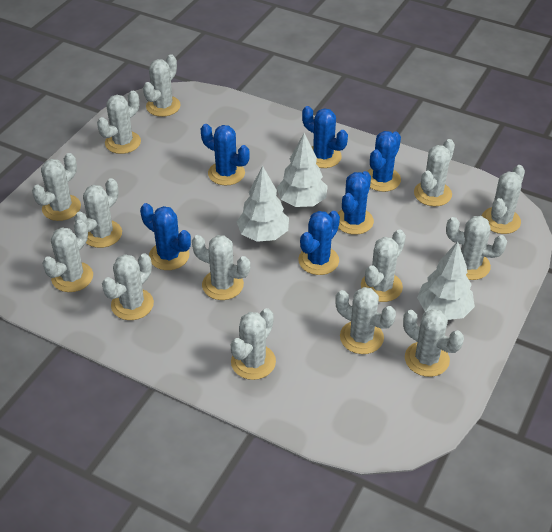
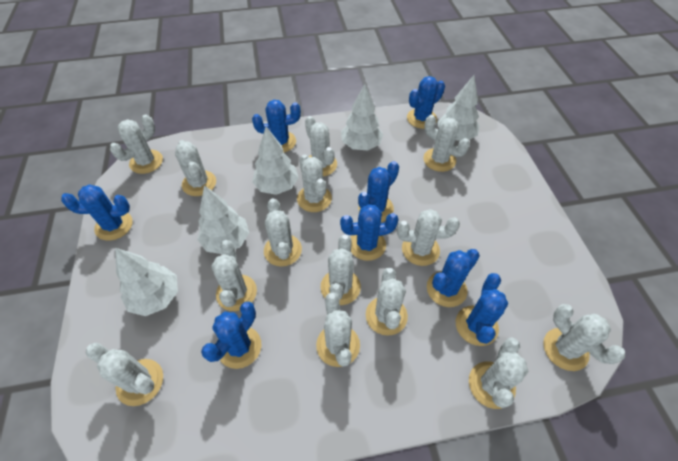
blue cactus: 6 -> 8
white tree: 3 -> 5

